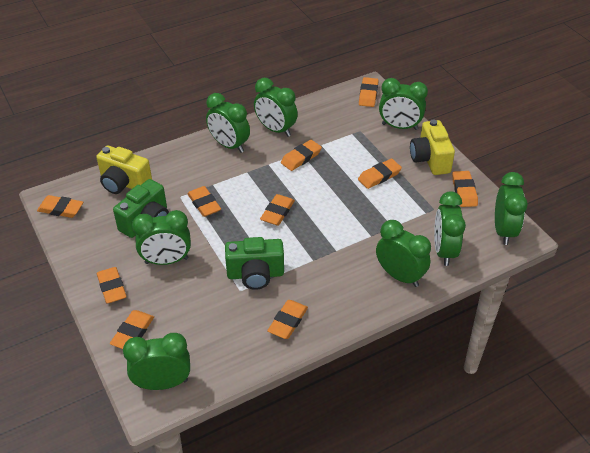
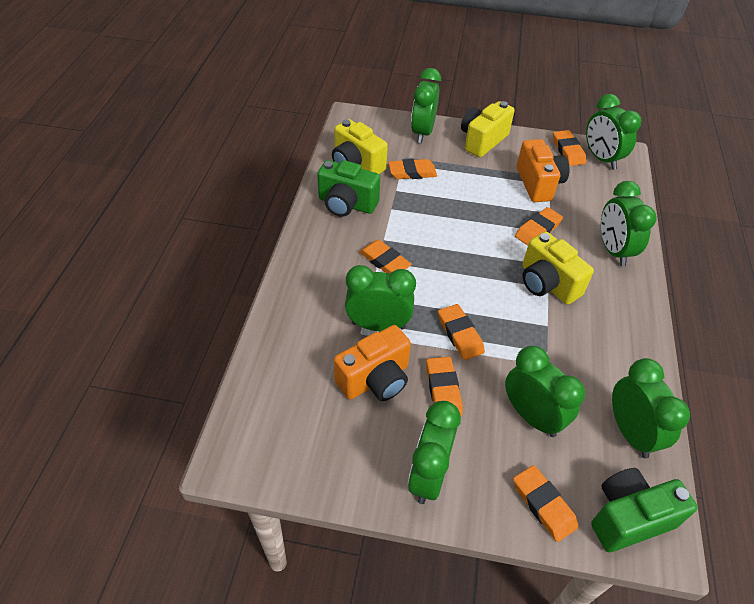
green clock: 8 -> 7
orange camera: 0 -> 2
orange eraser: 10 -> 7
yellow camera: 2 -> 3

